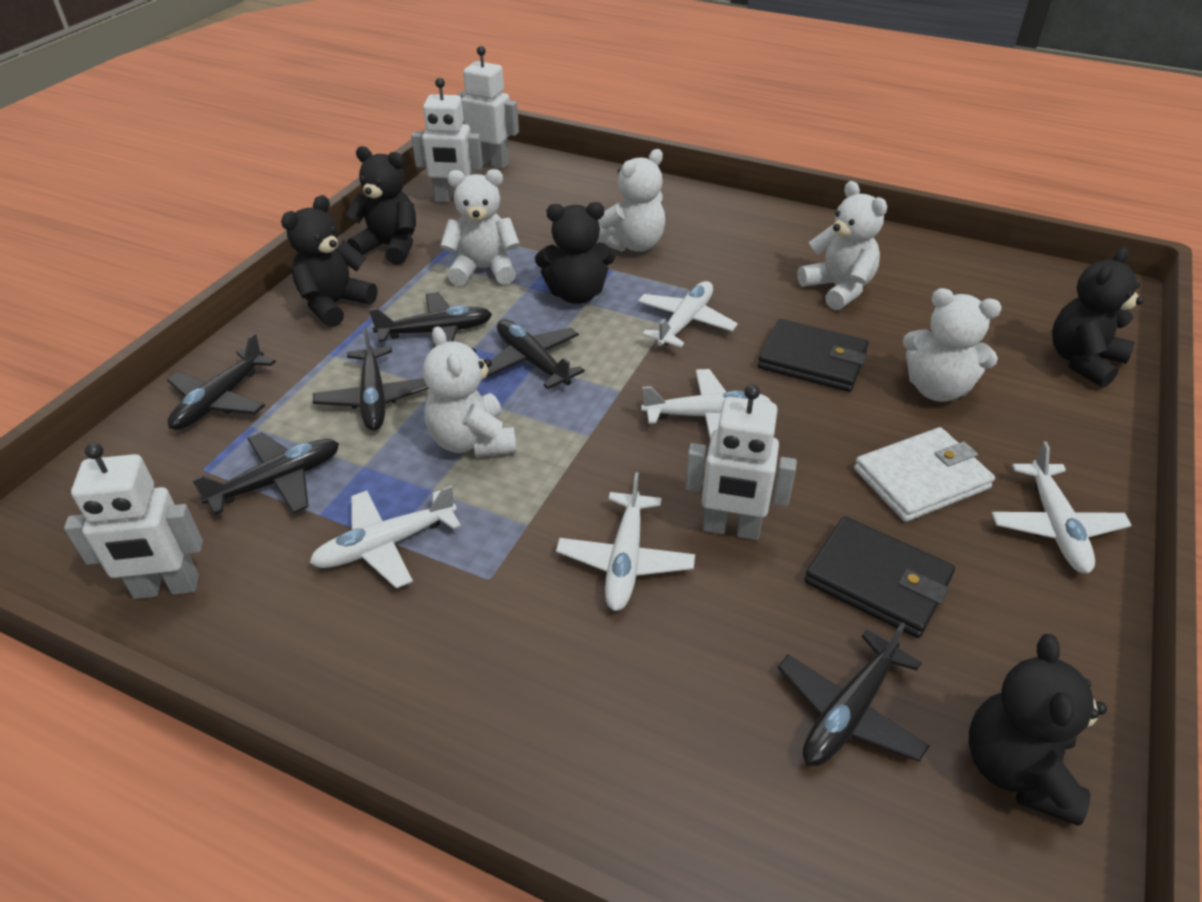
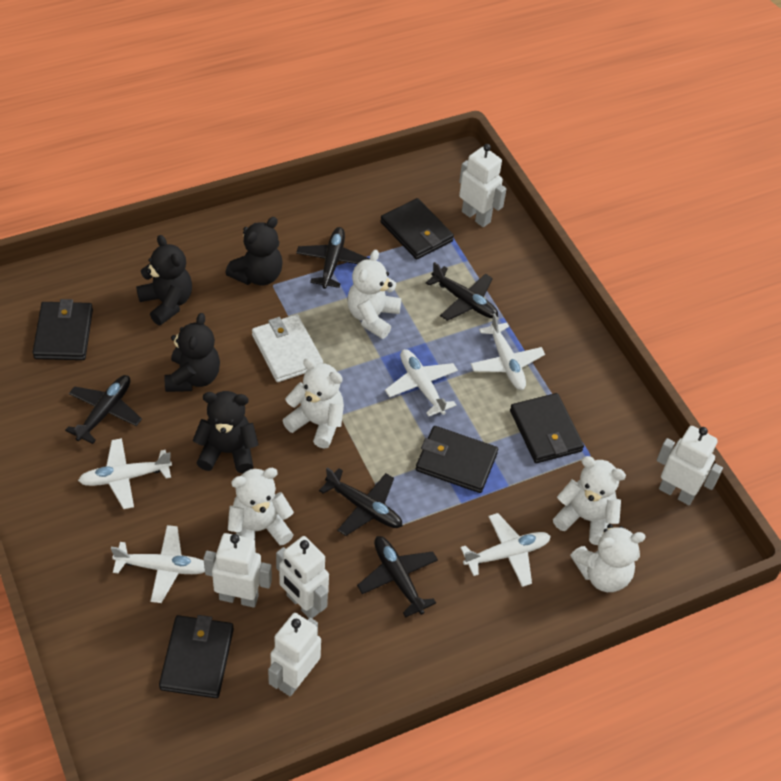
black plane: 6 -> 5
black teddy bear: 5 -> 4
black wallet: 2 -> 5
white robot: 4 -> 5

